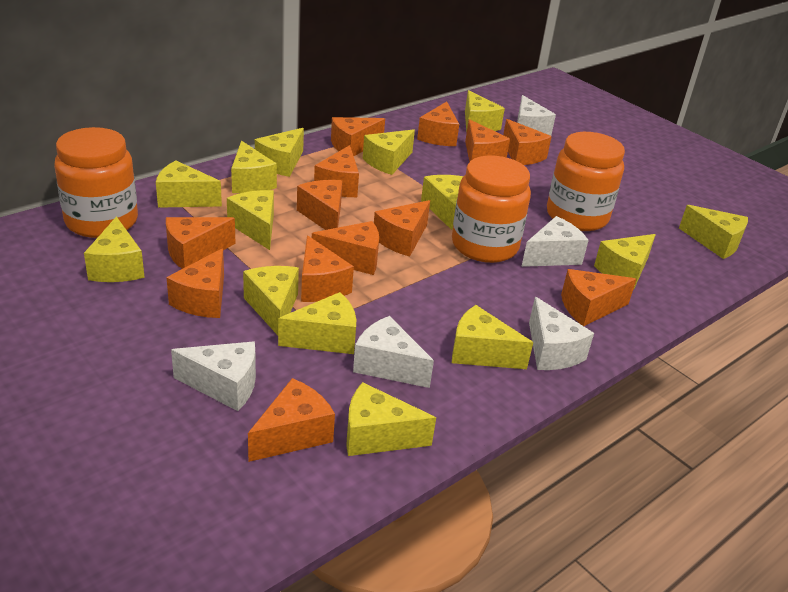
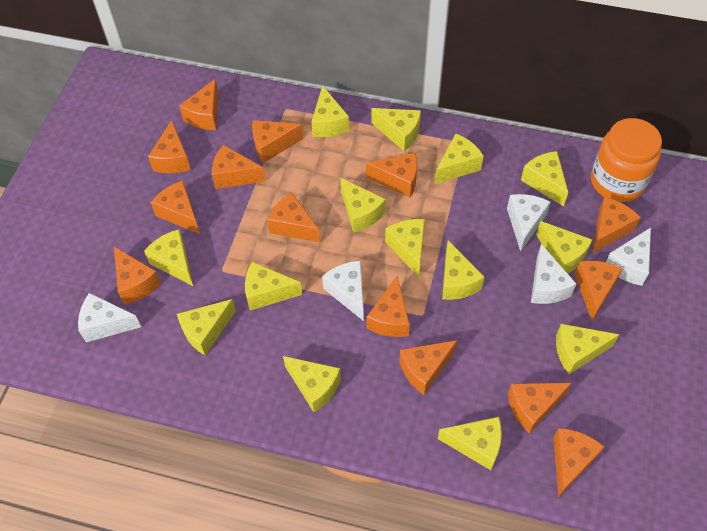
orange cheese: 13 -> 14
orange jar: 3 -> 1

